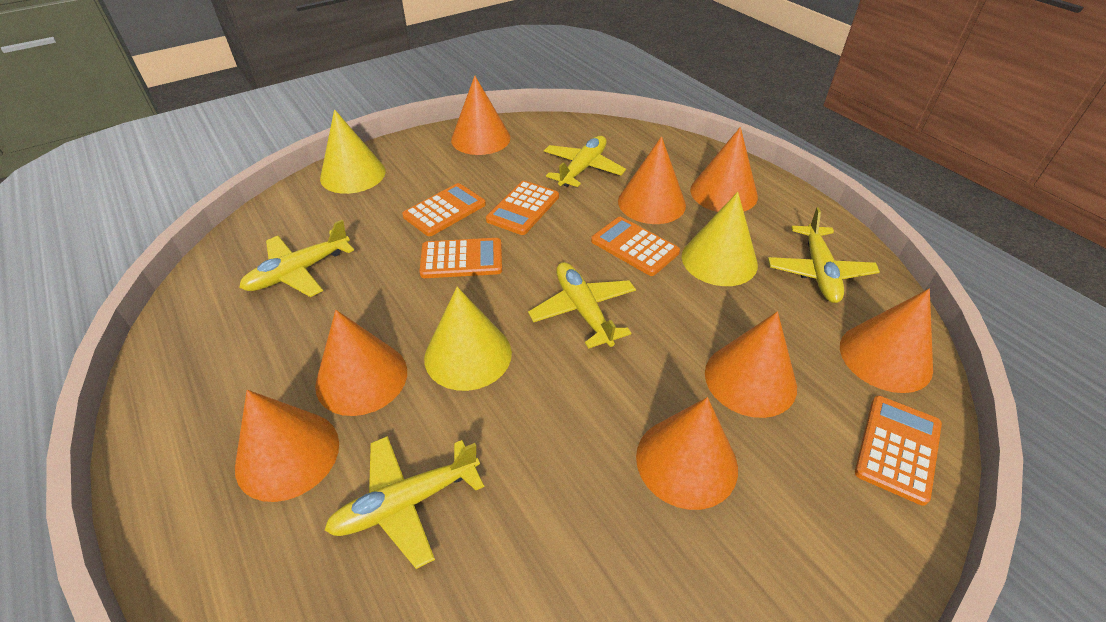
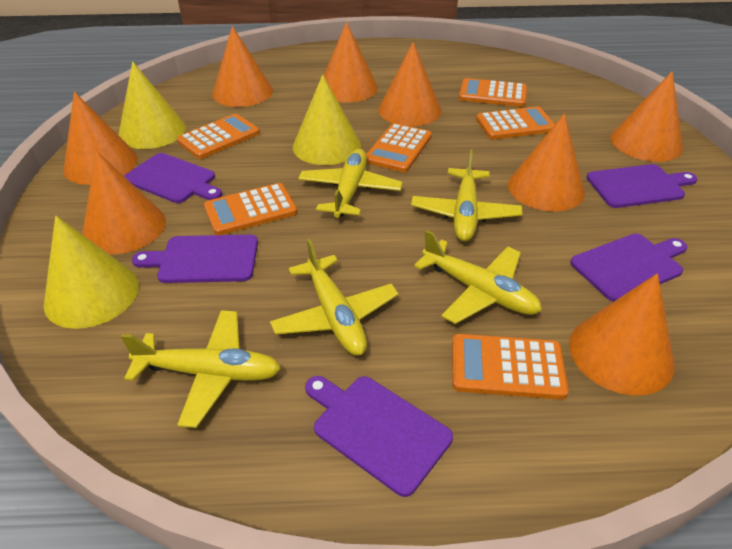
orange calculator: 5 -> 6
purple cutting board: 0 -> 5

